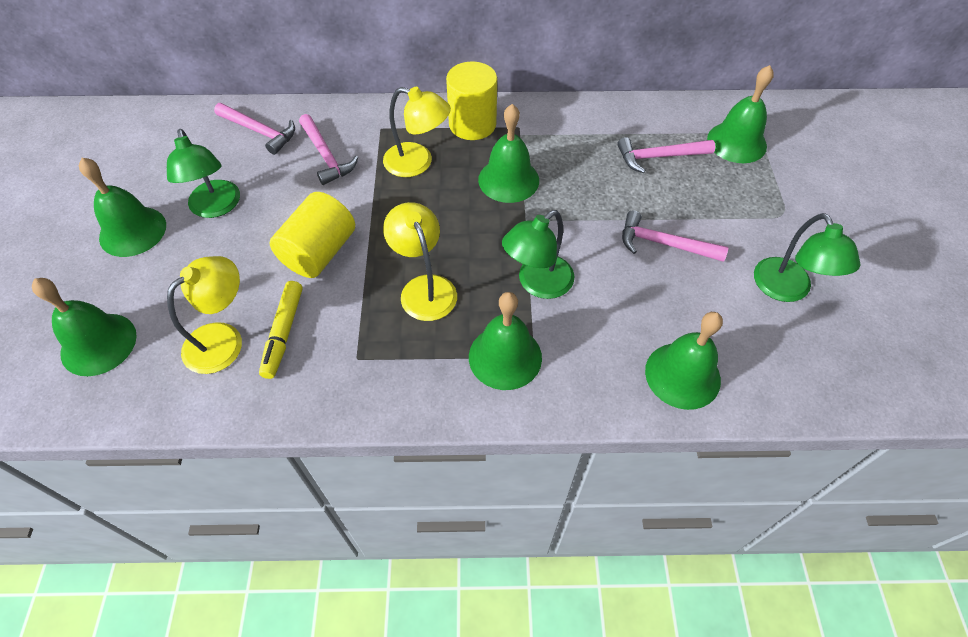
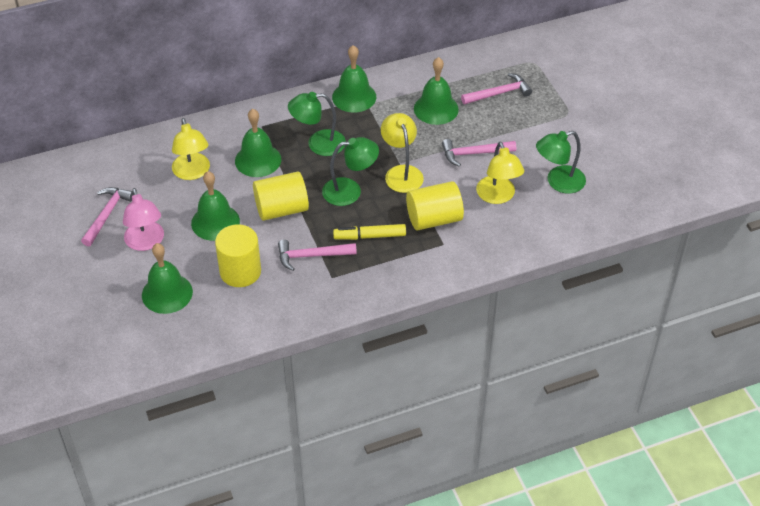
green bell: 6 -> 5
pink lamp: 0 -> 1
yellow cylinder: 2 -> 3

